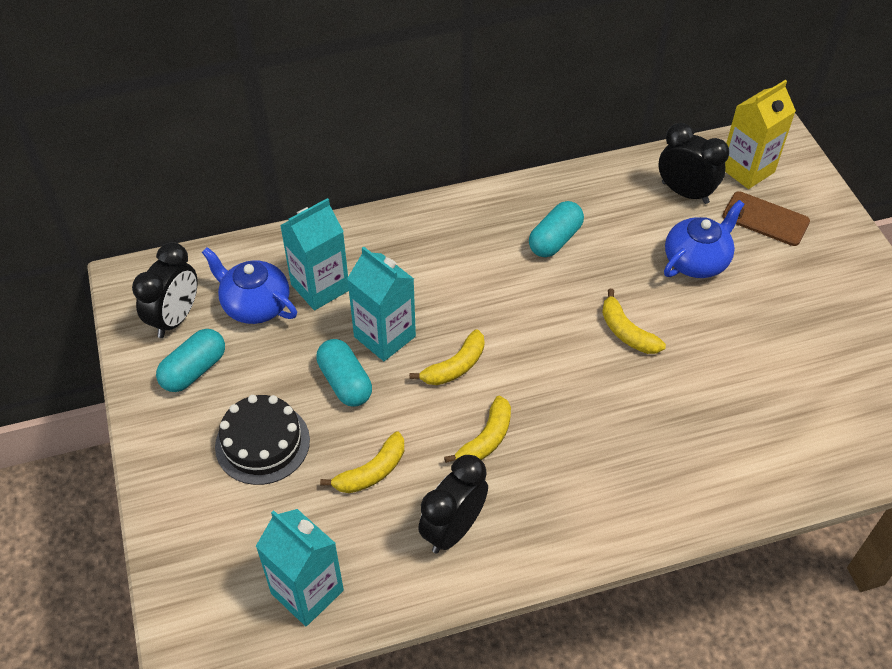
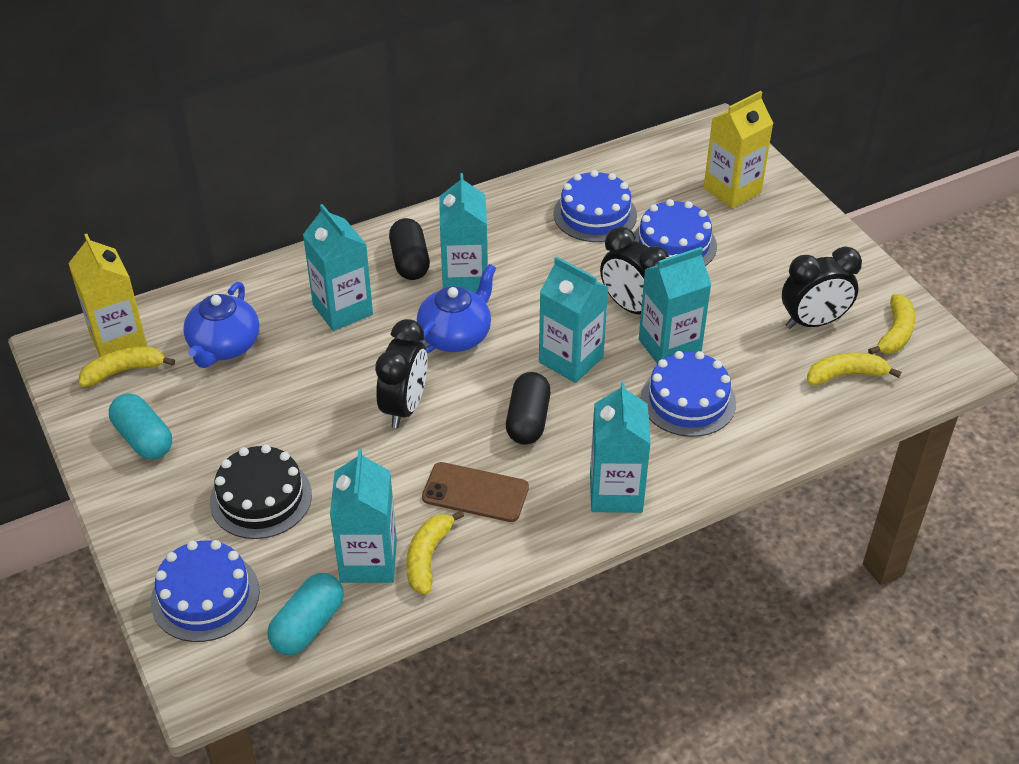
black capsule: 0 -> 2
blue cake: 0 -> 4
turquoise capsule: 3 -> 2
turquoise carton: 3 -> 6
yellow carton: 1 -> 2

